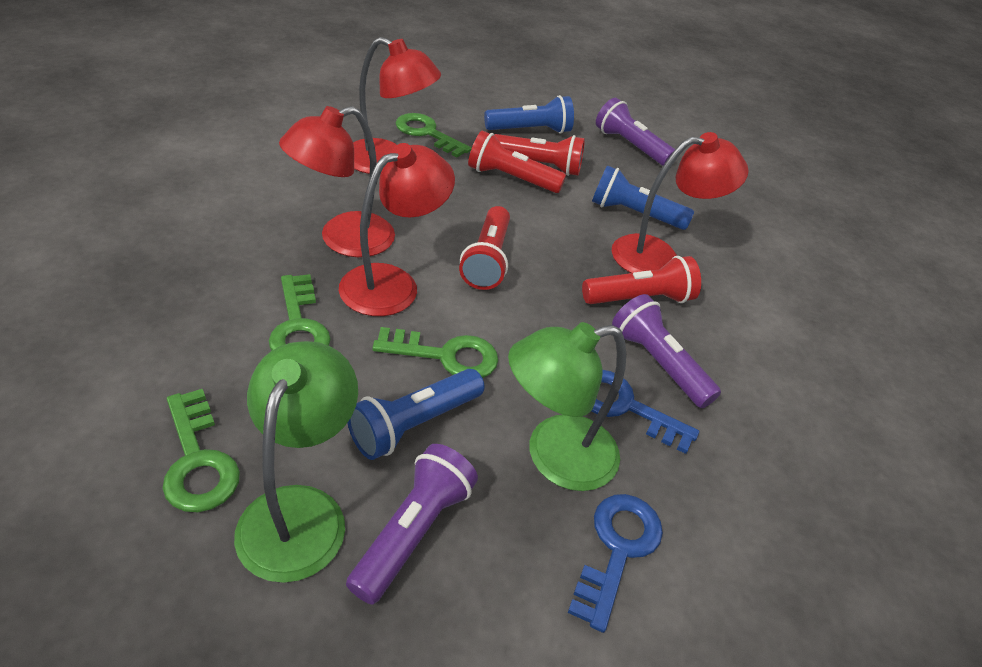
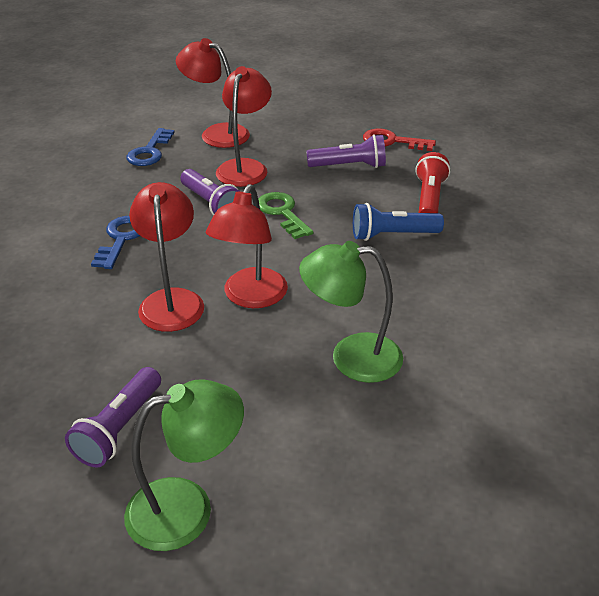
blue flashlight: 3 -> 1
green key: 4 -> 1
red flashlight: 4 -> 1
red key: 0 -> 1

